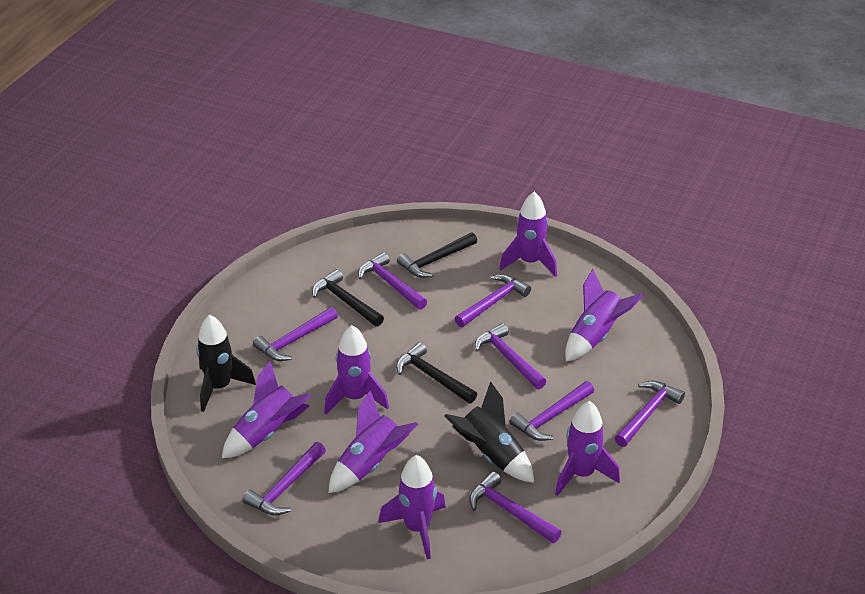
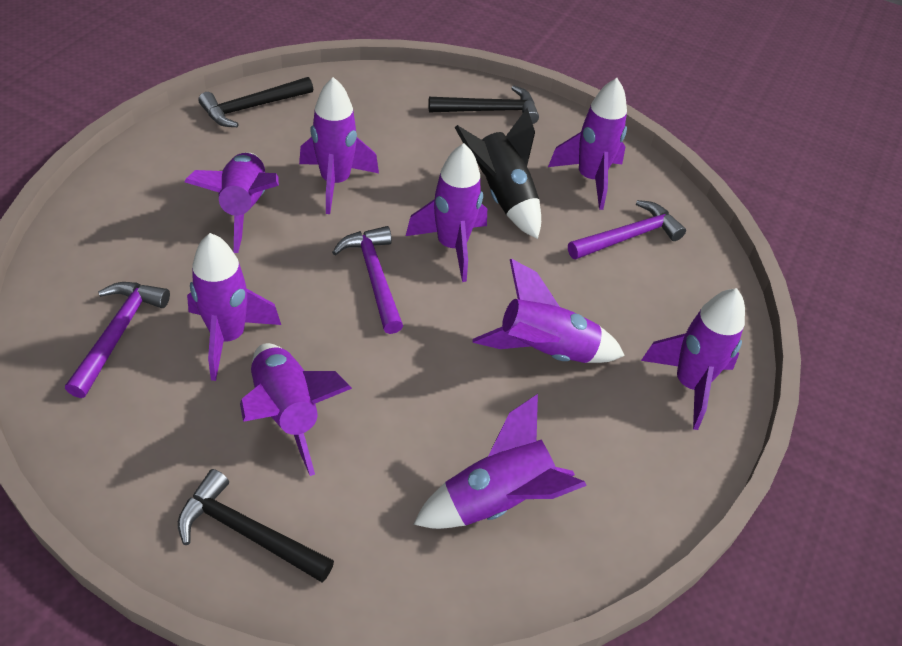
black rocket: 2 -> 1
purple hammer: 8 -> 3
purple rocket: 7 -> 9

